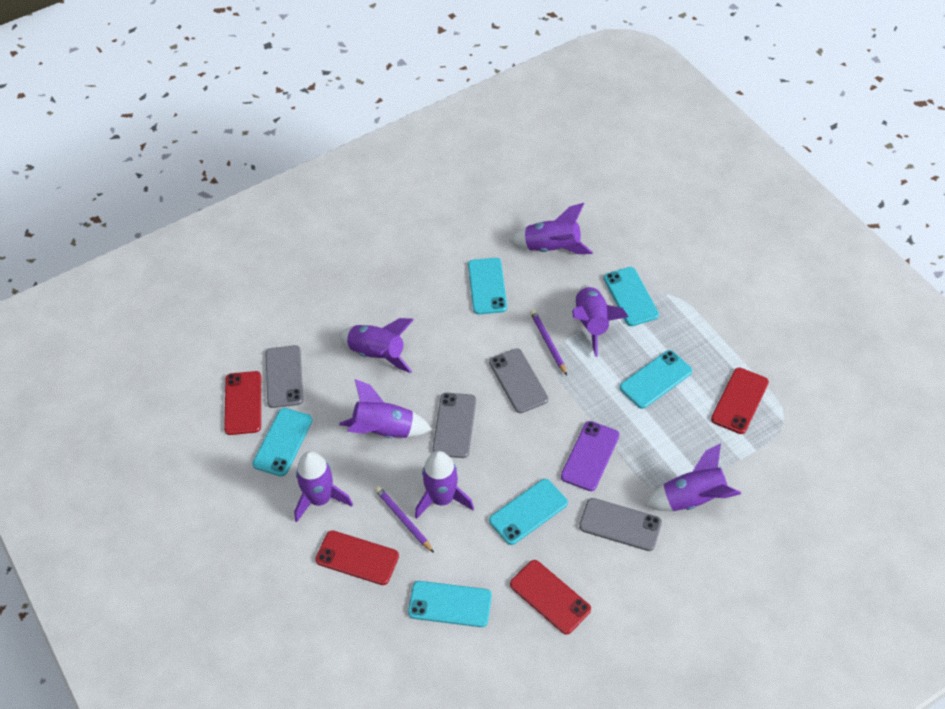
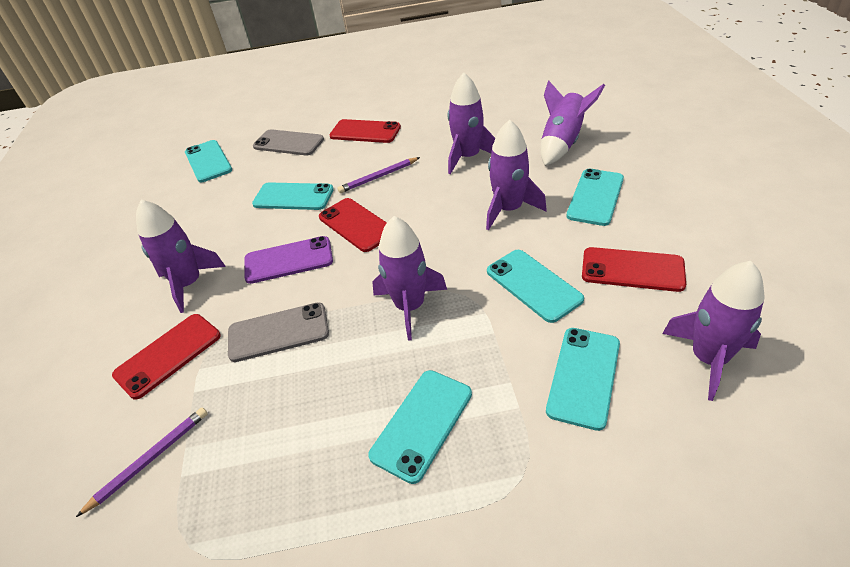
grey phone: 4 -> 2
purple rocket: 7 -> 6

